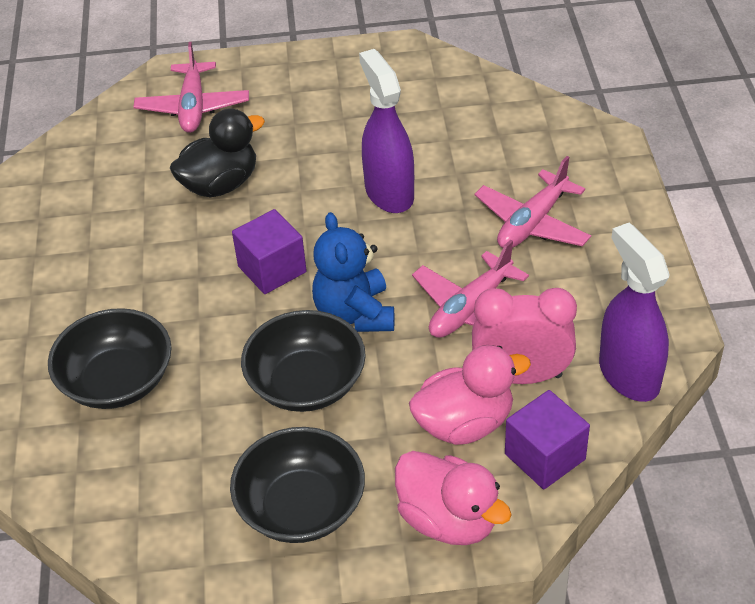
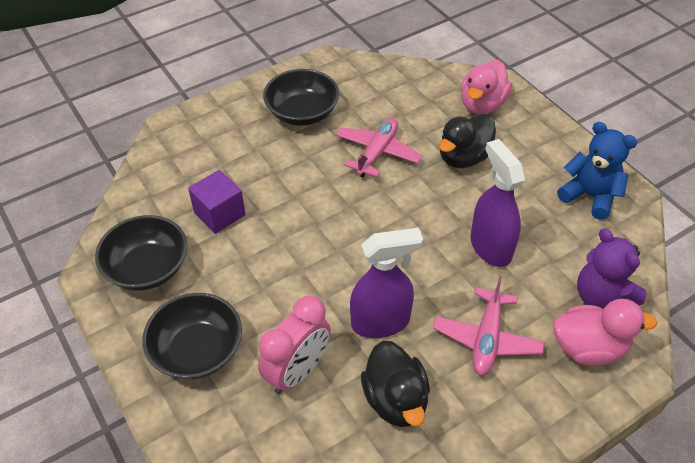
black duck: 1 -> 2
pink plane: 3 -> 2
purple cube: 2 -> 1
purple teddy bear: 0 -> 1

